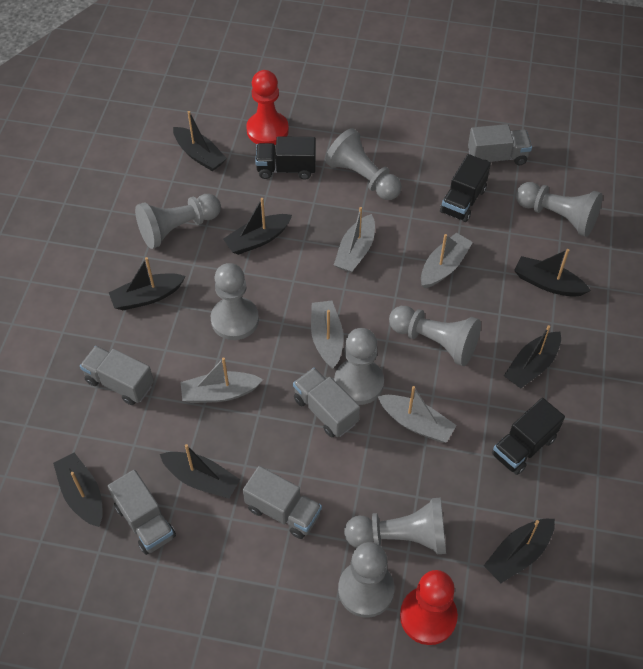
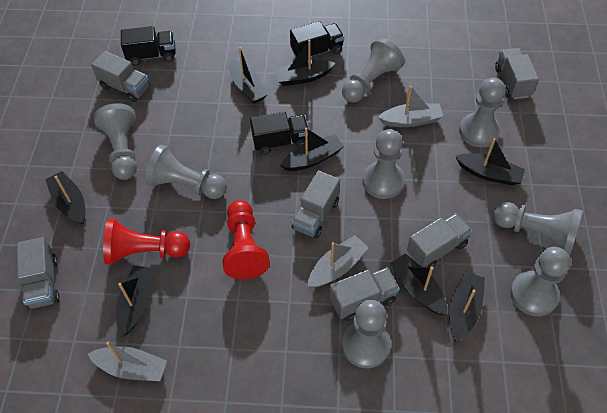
grey boat: 5 -> 3
grey truck: 5 -> 6

